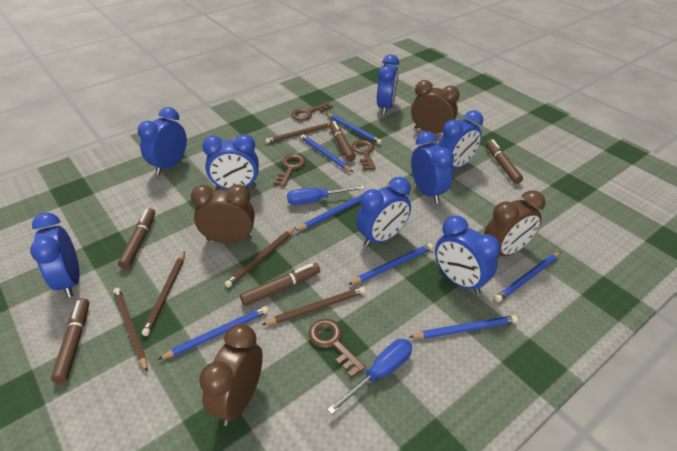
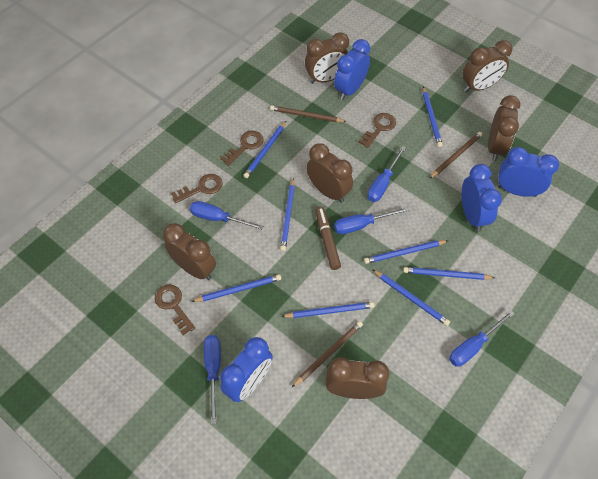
blue clock: 8 -> 4
blue pencil: 7 -> 8
blue screwdriver: 2 -> 5
brown clock: 4 -> 6
brown marker: 5 -> 1
brown pencil: 5 -> 3

